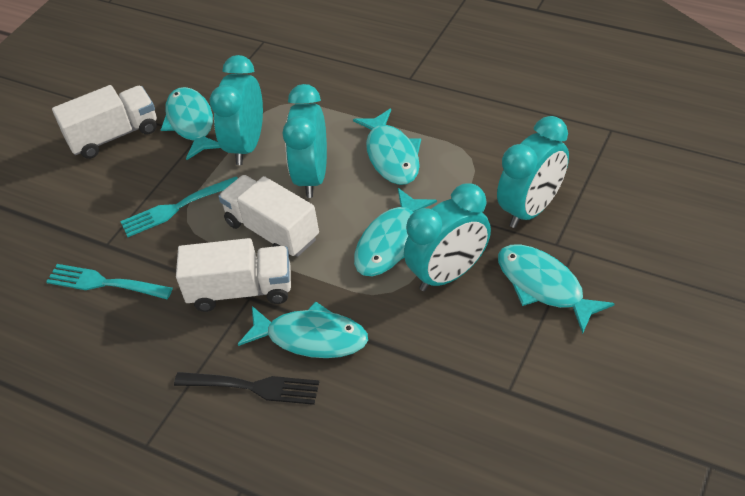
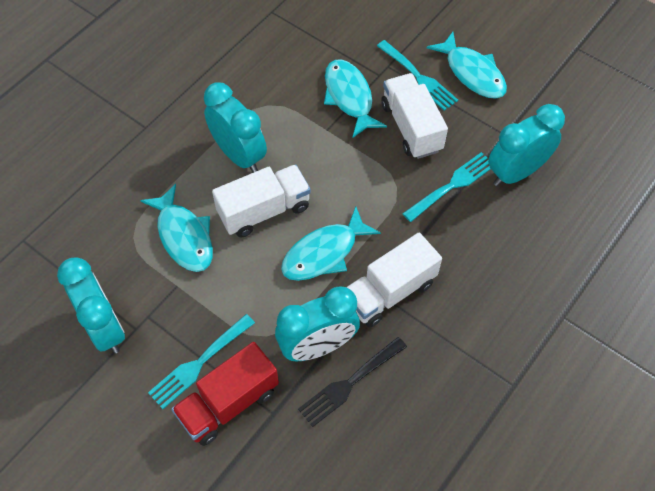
red truck: 0 -> 1
turquoise fish: 5 -> 4
turquoise fork: 2 -> 3

